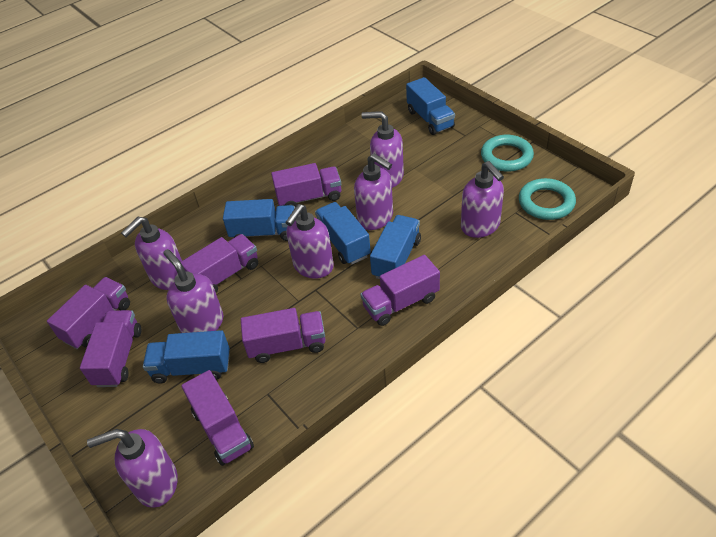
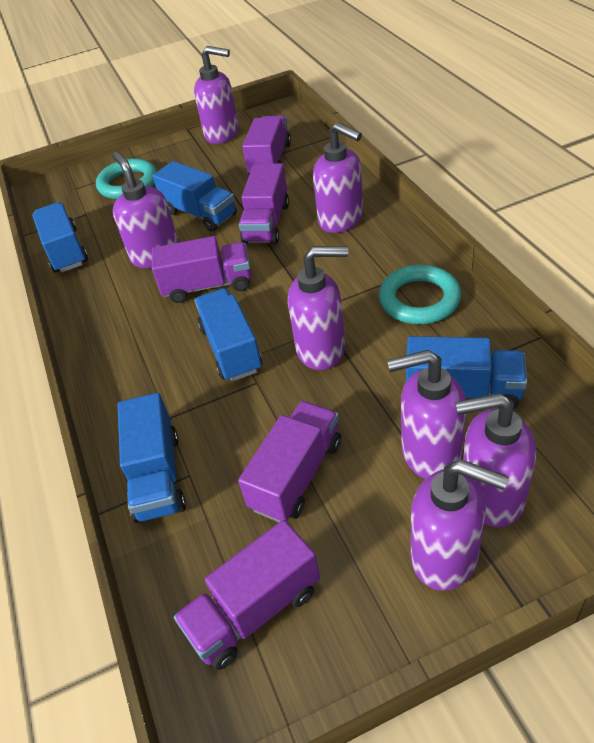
purple truck: 7 -> 5

